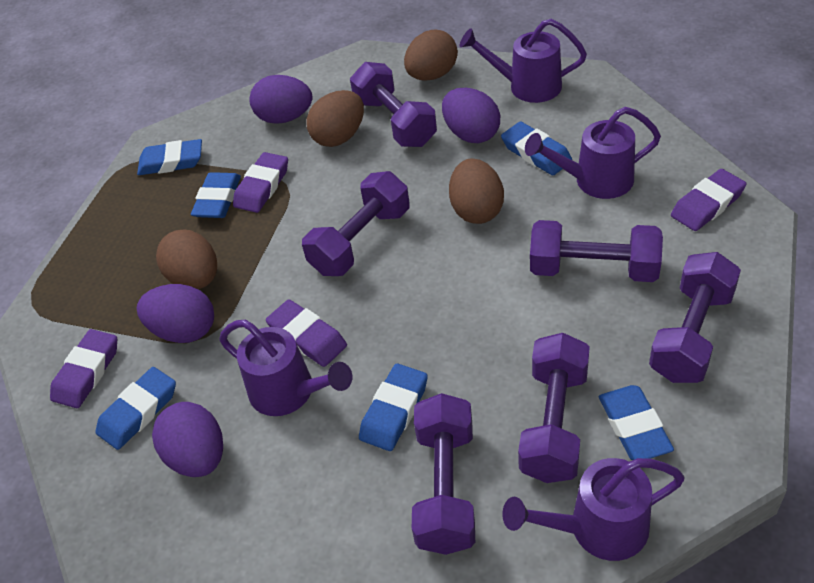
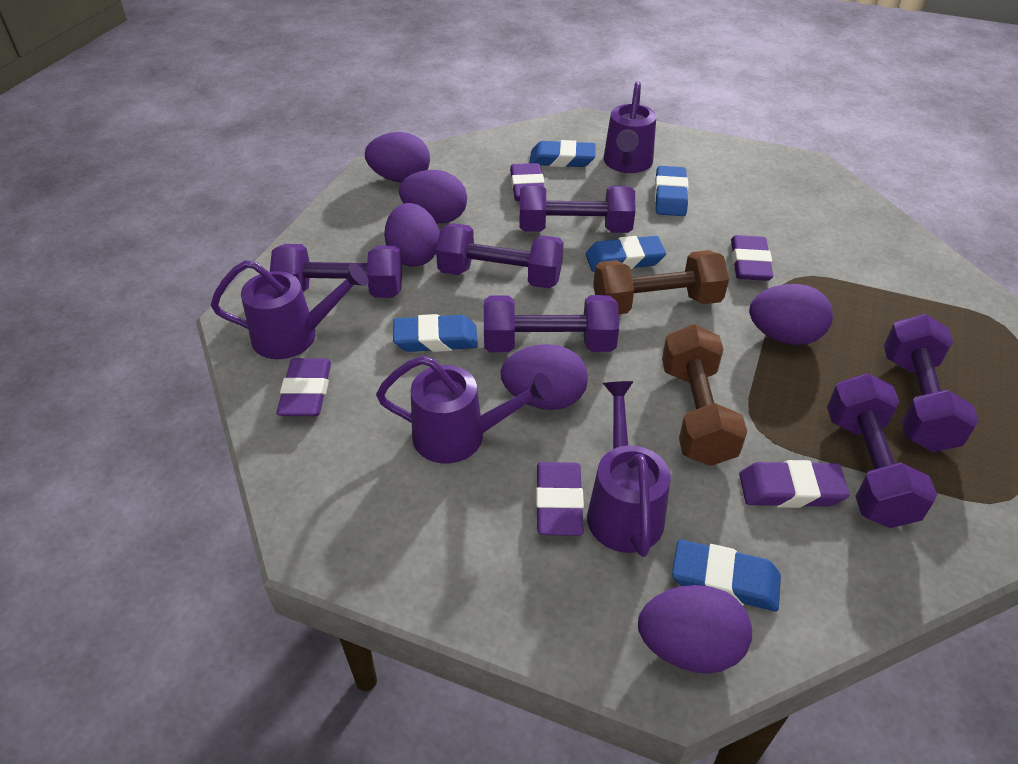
blue eraser: 6 -> 5
brown dumbbell: 0 -> 2
brown egg: 4 -> 0
purple egg: 4 -> 6
purple eraser: 4 -> 5

